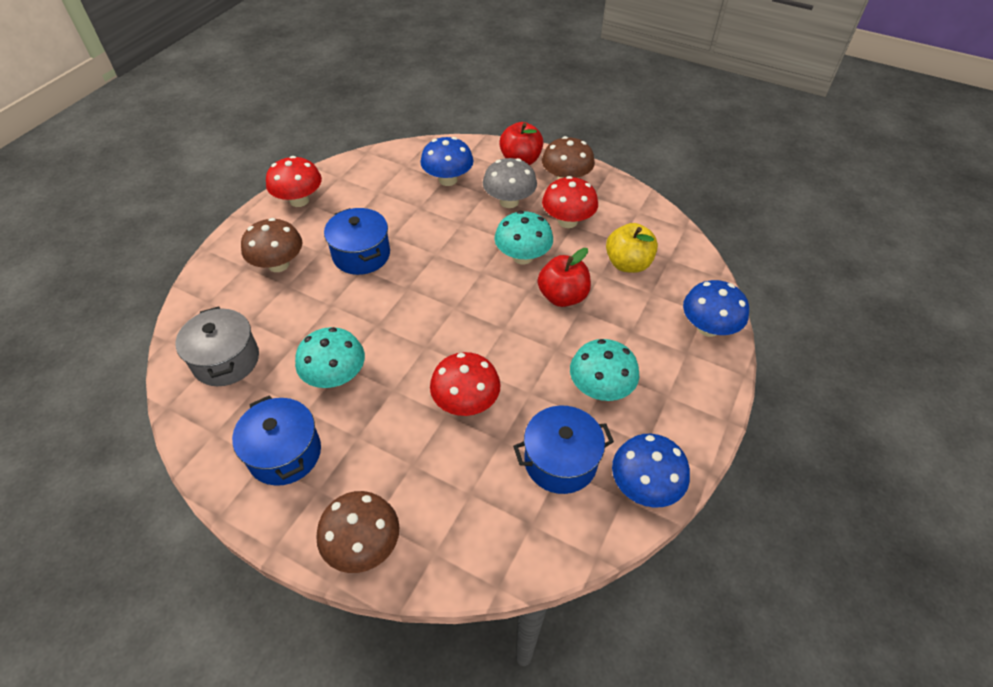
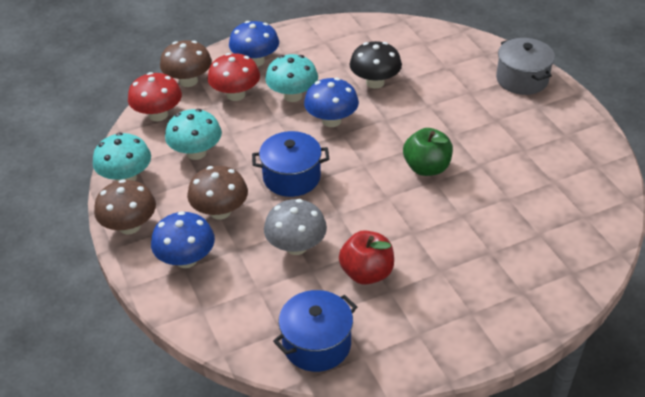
black mushroom: 0 -> 1
blue pot: 3 -> 2
green apple: 0 -> 1
red apple: 2 -> 1
red mushroom: 3 -> 2
yellow apple: 1 -> 0

